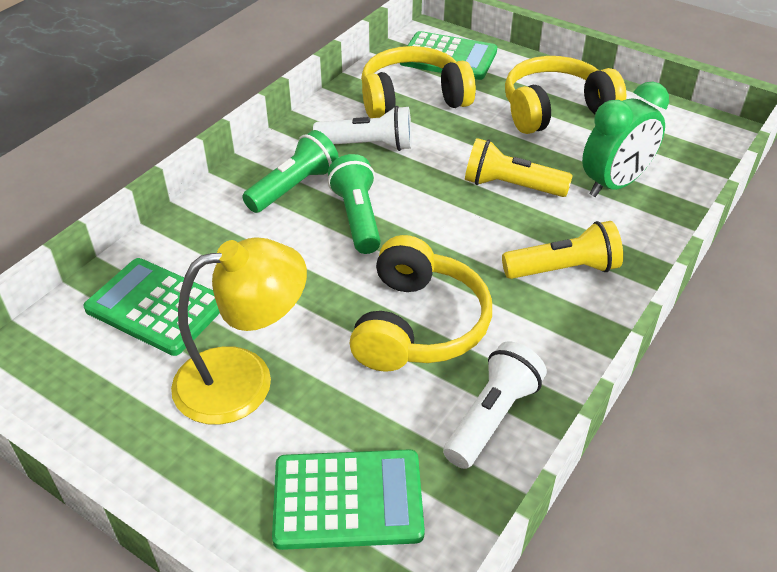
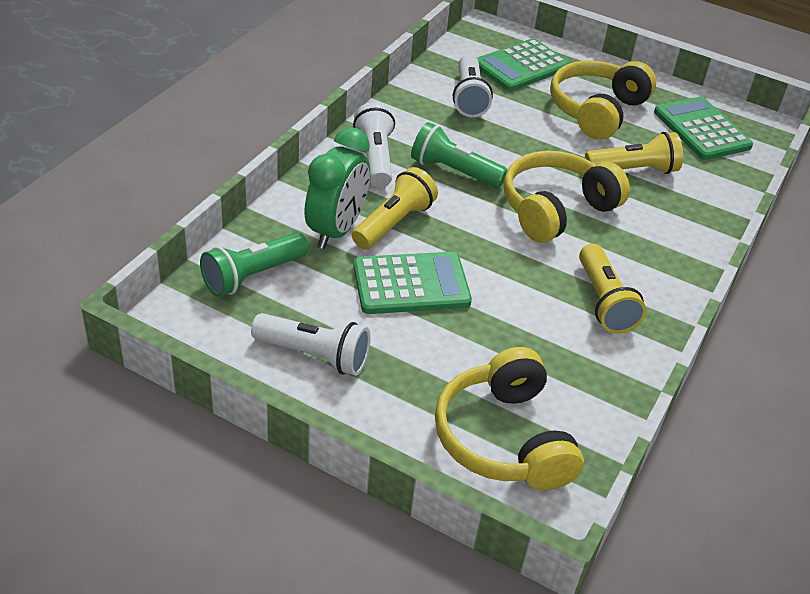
white flashlight: 2 -> 3
yellow flashlight: 2 -> 3
yellow lamp: 1 -> 0

